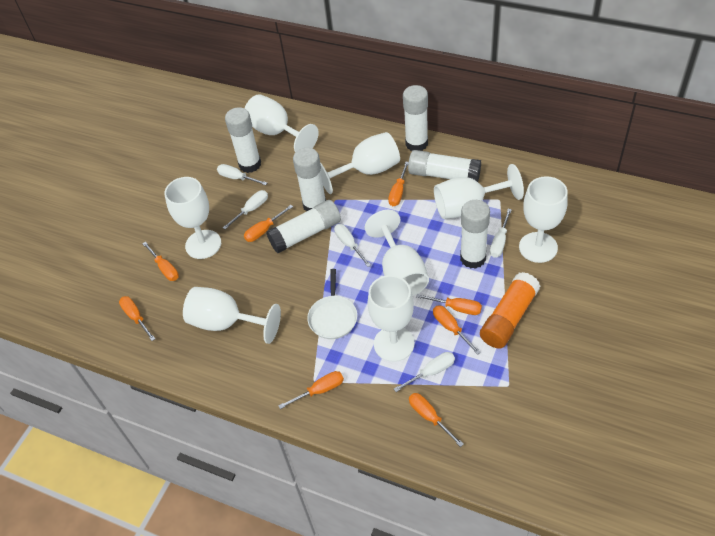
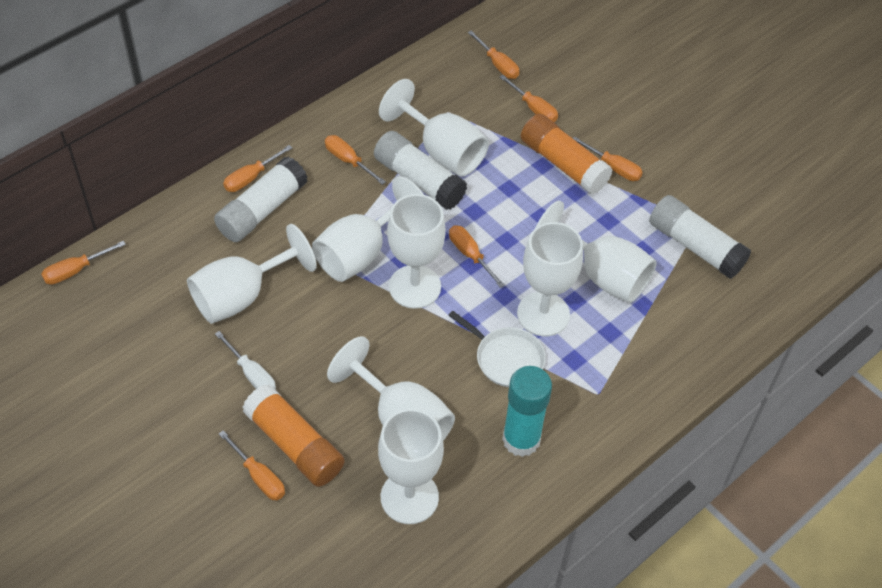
orange glue stick: 1 -> 2
turquoise glue stick: 0 -> 1
white glue stick: 6 -> 3
white screwdriver: 5 -> 1

